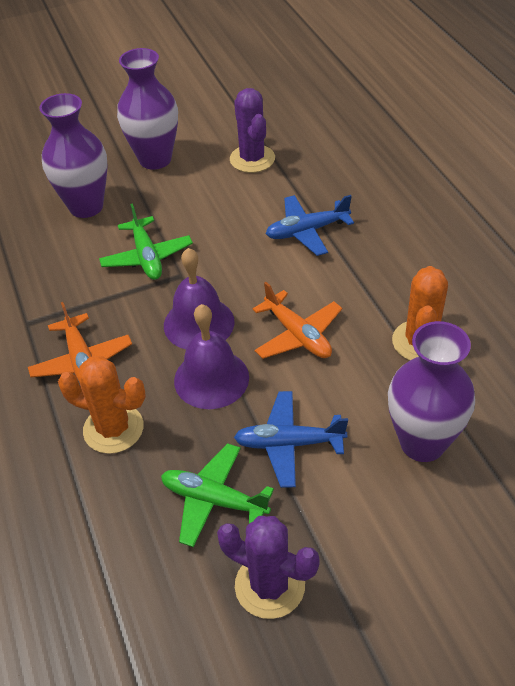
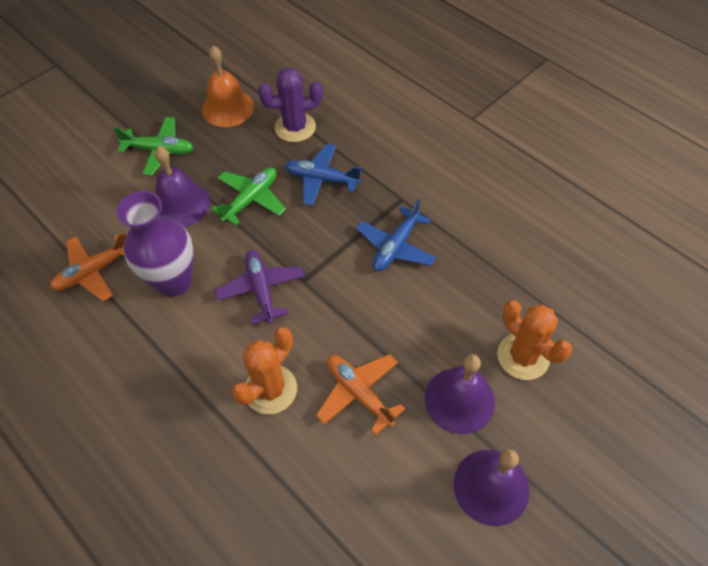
orange bell: 0 -> 1
purple bell: 2 -> 3
purple cactus: 2 -> 1
purple plane: 0 -> 1
purple vase: 3 -> 1

